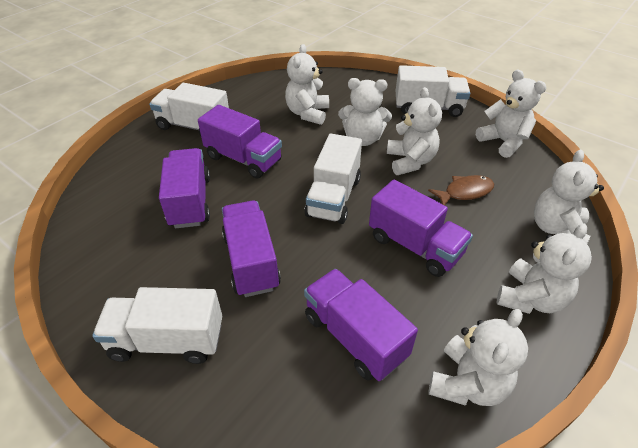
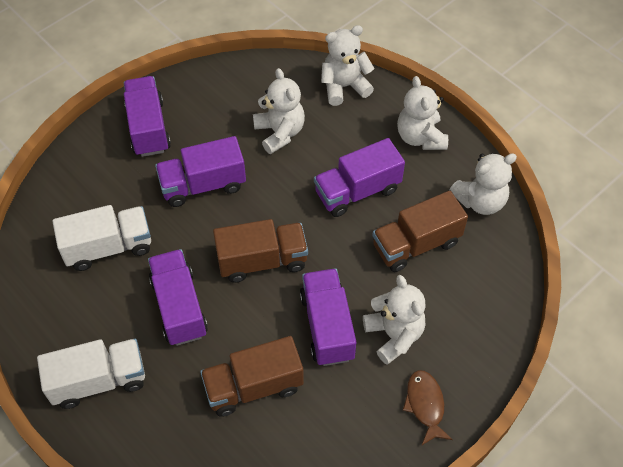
brown truck: 0 -> 3
white teddy bear: 7 -> 5
white truck: 4 -> 2

